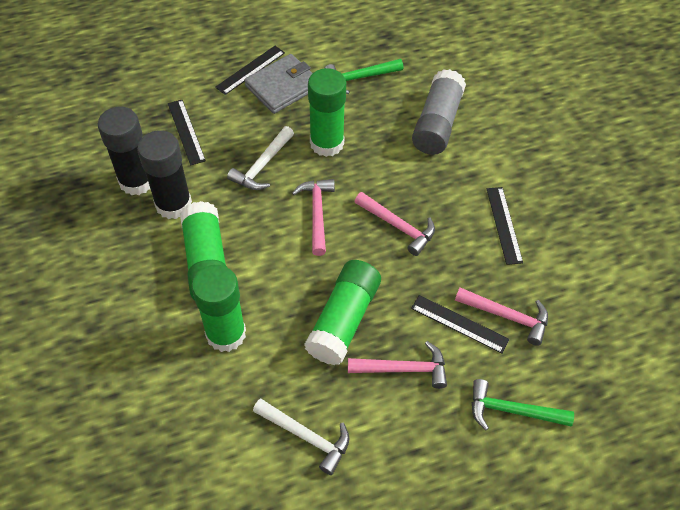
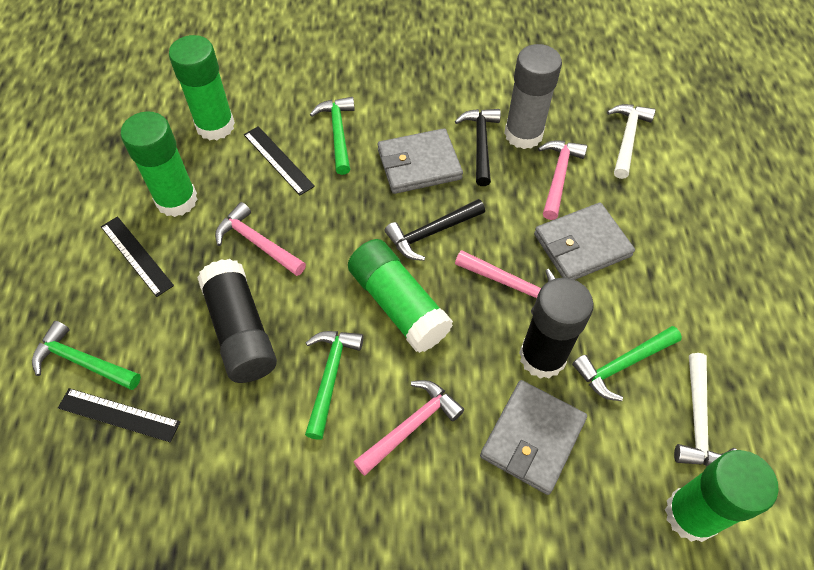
black hammer: 0 -> 2
black ruler: 4 -> 3
green hammer: 2 -> 4
grey wallet: 1 -> 3

